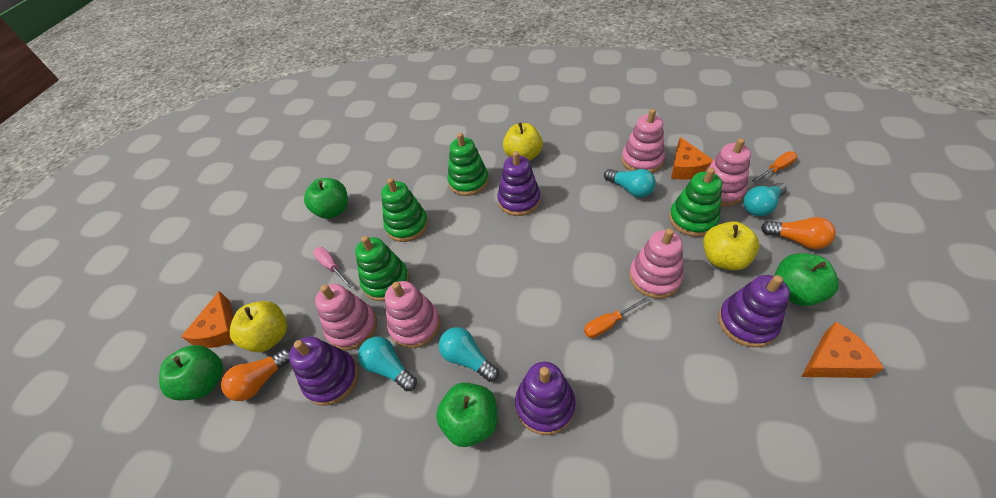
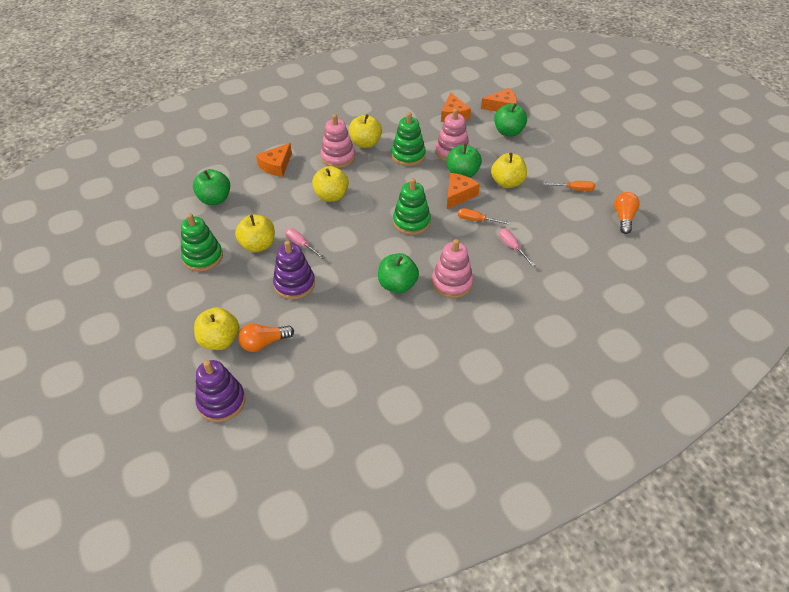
green stacking toy: 4 -> 3
orange cheese: 3 -> 4
pink screwdriver: 1 -> 2
pink stacking toy: 5 -> 3
purple stacking toy: 4 -> 2
turquoise light bulb: 4 -> 0
yellow apple: 3 -> 5

